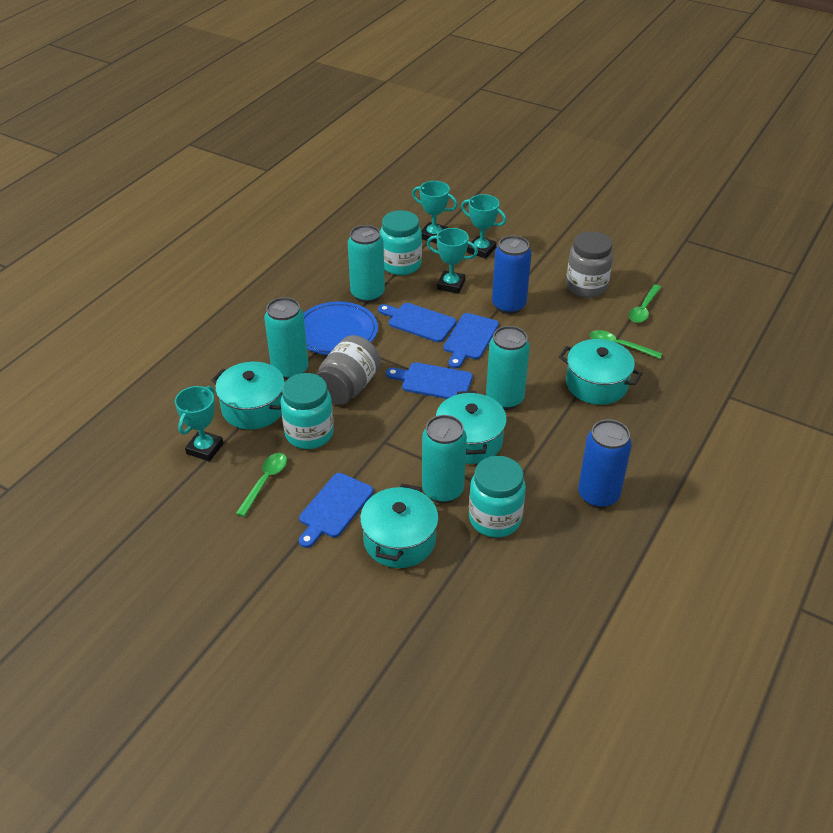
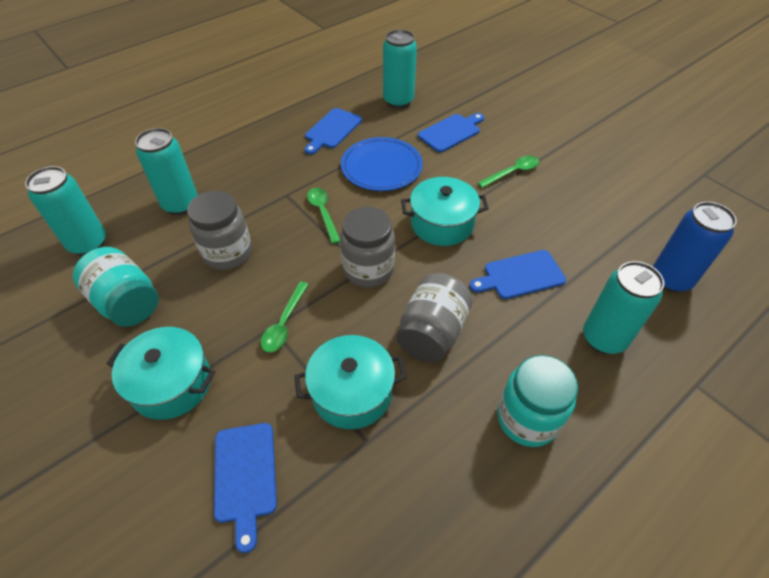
blue can: 2 -> 1
grey jar: 2 -> 3
turquoise jar: 3 -> 2
turquoise pot: 4 -> 3
turquoise trophy: 4 -> 0

